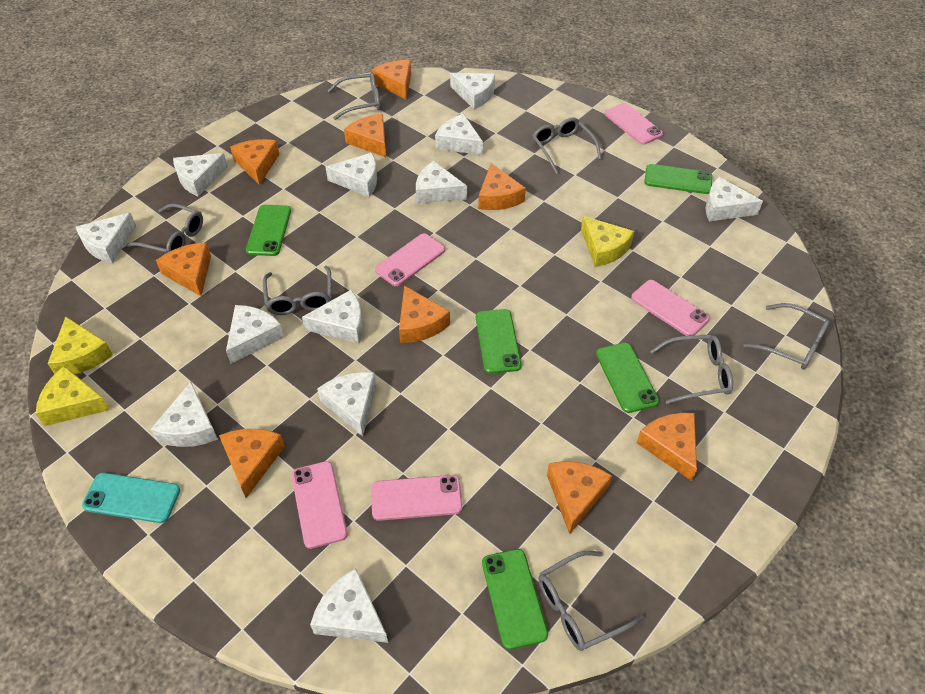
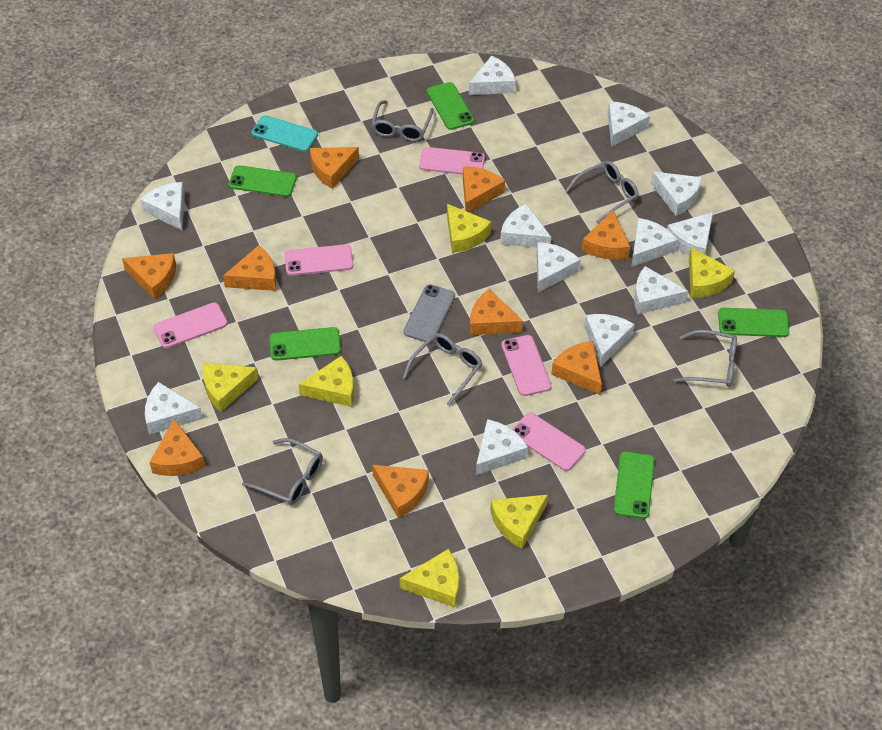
grey glasses: 7 -> 5
grey phone: 0 -> 1
yellow cheese: 3 -> 6

